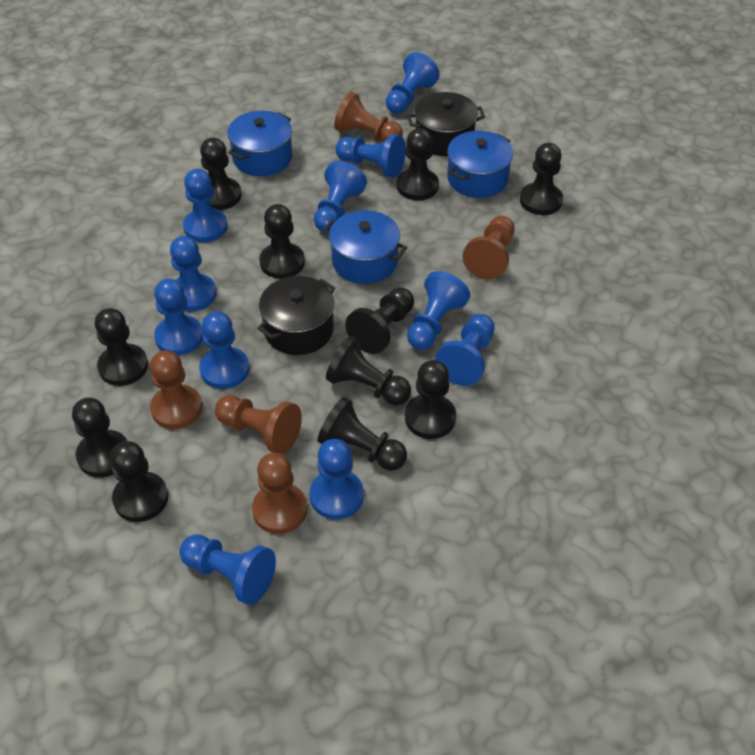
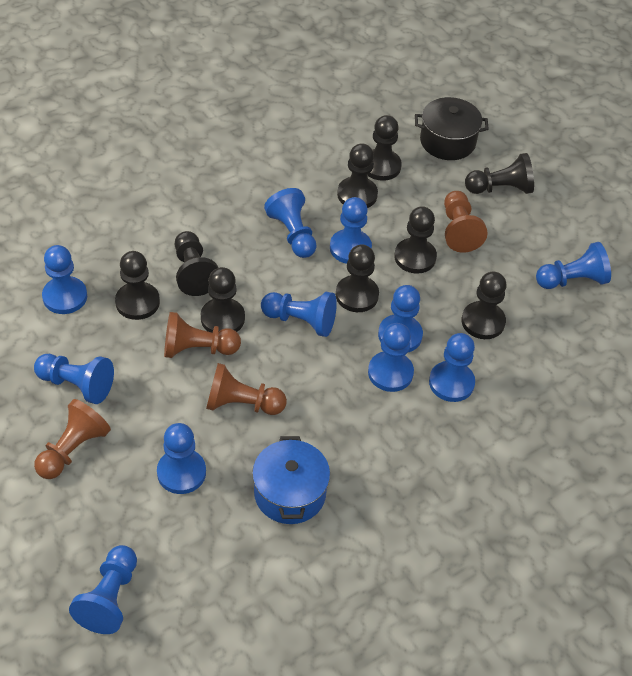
black pawn: 11 -> 9
black pot: 2 -> 1
blue pot: 3 -> 1
brown pawn: 5 -> 4

